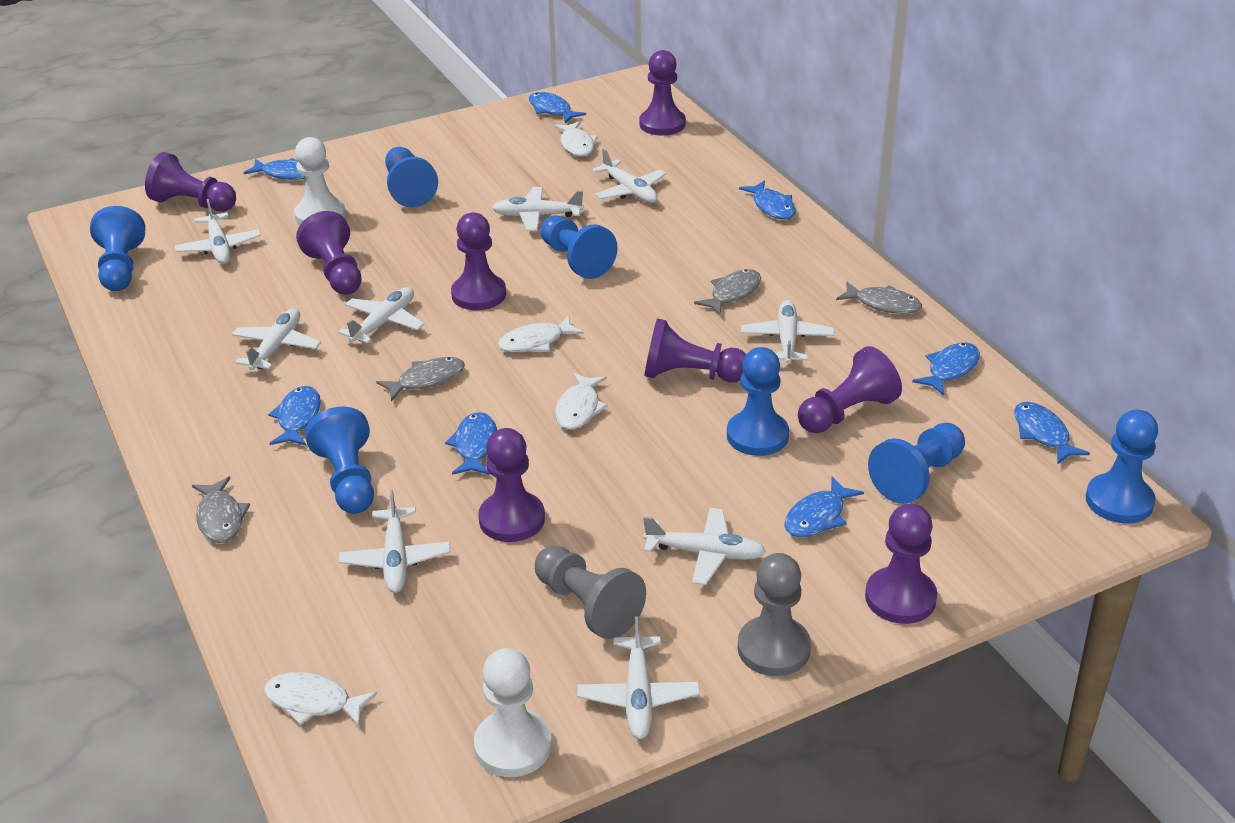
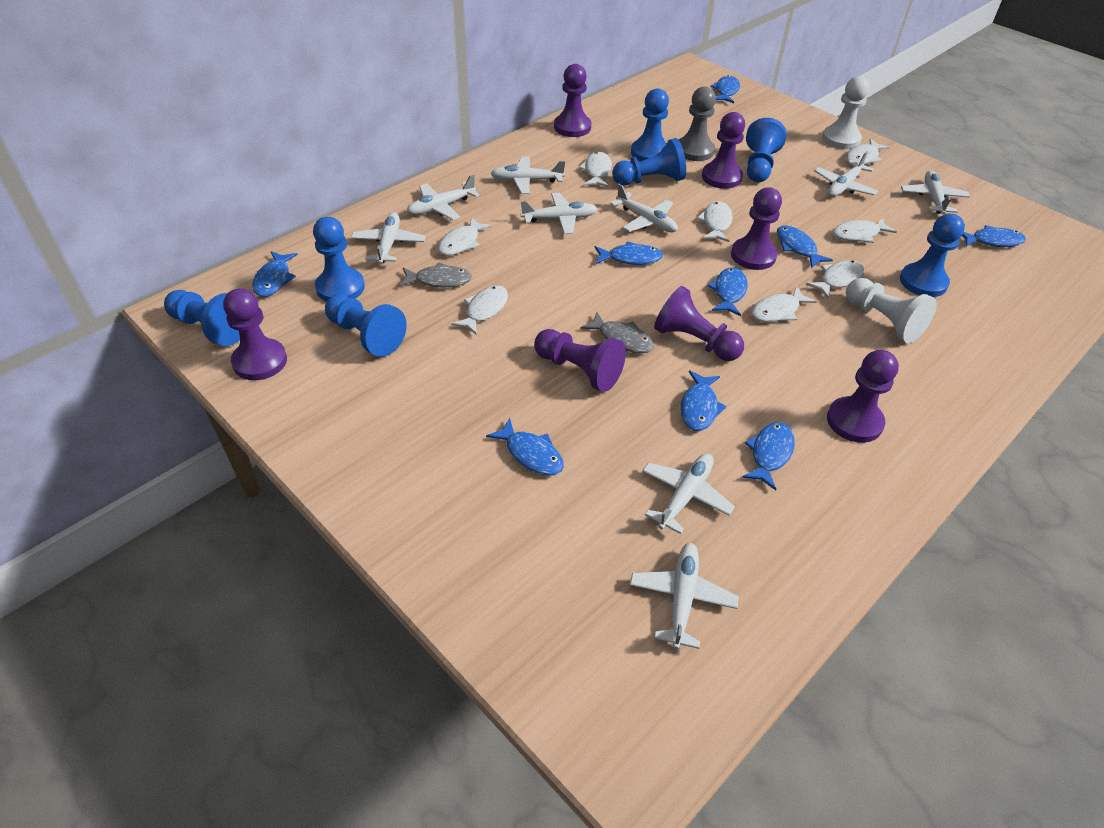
blue fish: 8 -> 9
grey fish: 4 -> 2
grey pawn: 2 -> 1
purple pawn: 8 -> 7
white fish: 4 -> 8

